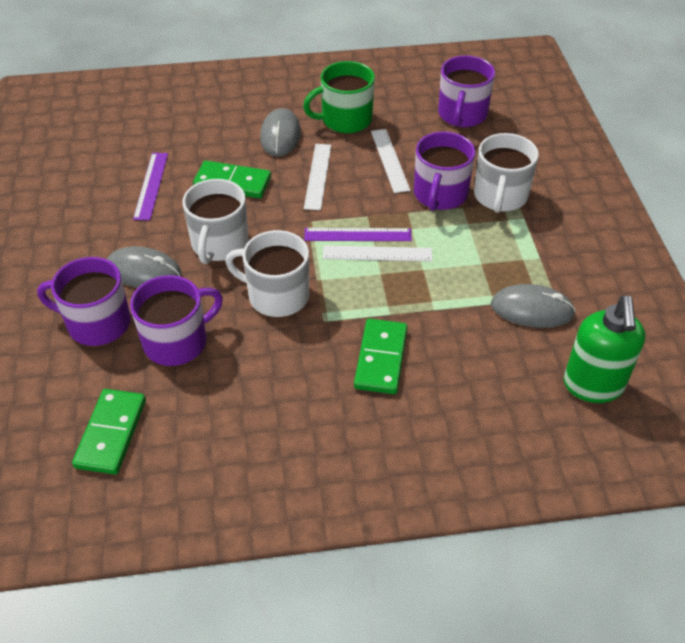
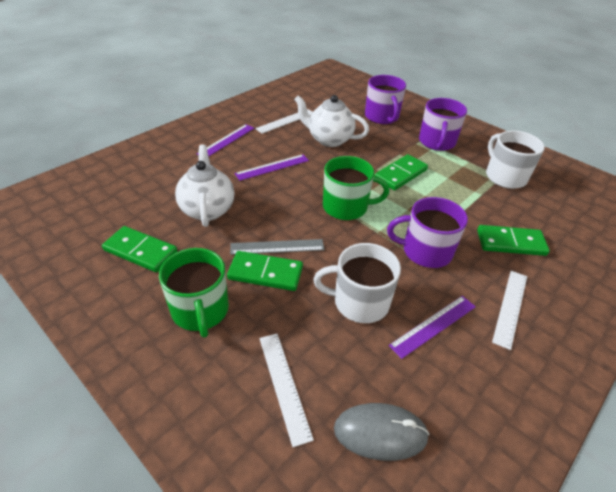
green domino: 3 -> 4
green mug: 1 -> 2
green soap dispenser: 1 -> 0
grey mouse: 3 -> 1
grey ruler: 0 -> 1
purple mug: 4 -> 3
purple ruler: 2 -> 3
white mug: 3 -> 2
white teapot: 0 -> 2

